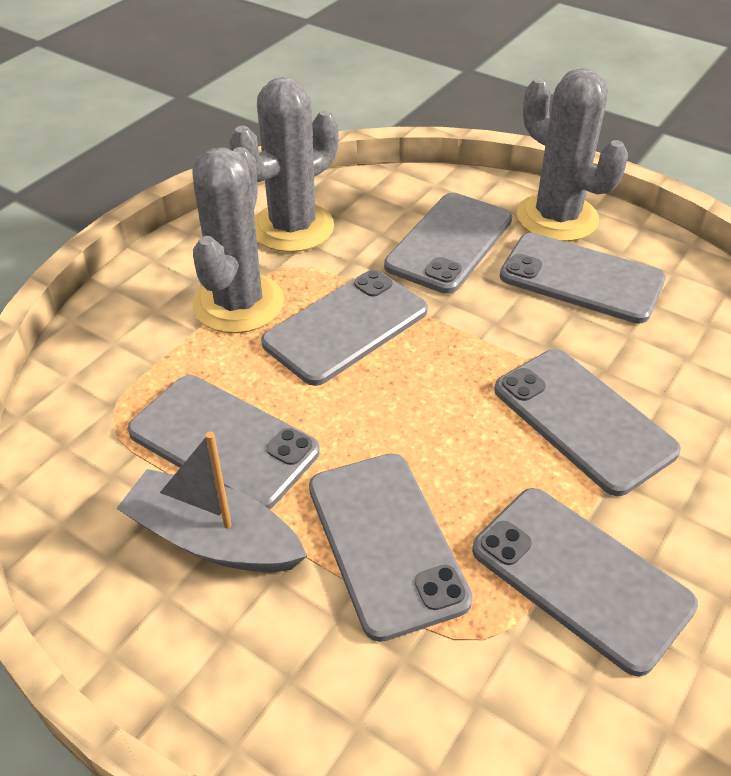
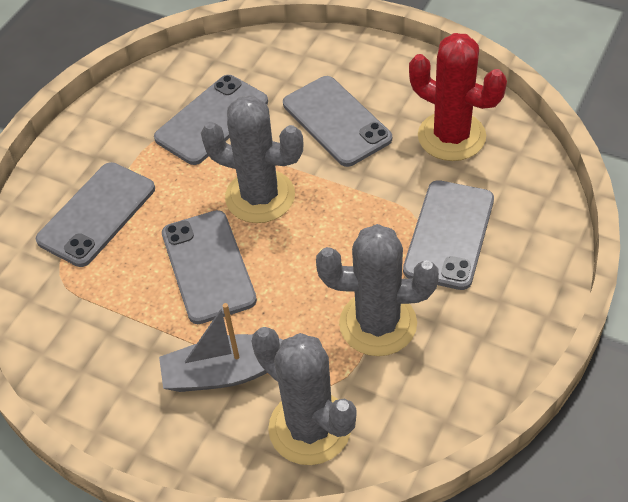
grey phone: 7 -> 5
red cactus: 0 -> 1

